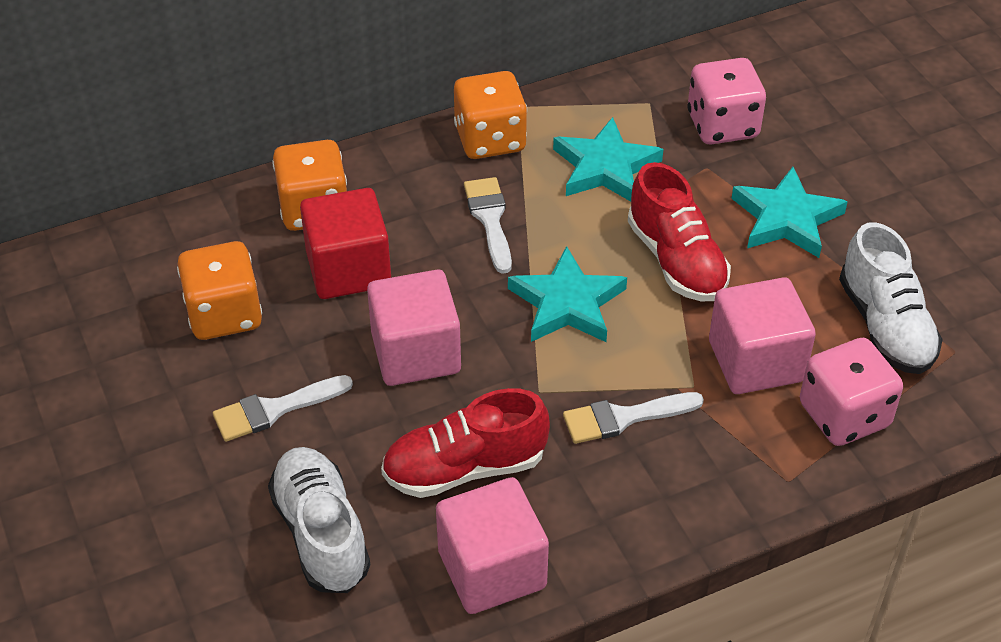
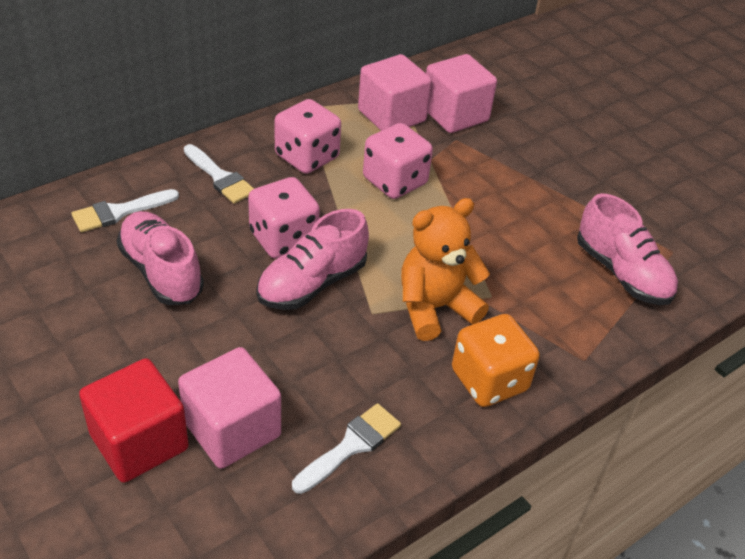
orange dice: 3 -> 1
orange teddy bear: 0 -> 1
pink dice: 2 -> 3
pink shoe: 0 -> 3
red shoe: 2 -> 0
turquoise star: 3 -> 0
white shoe: 2 -> 0

